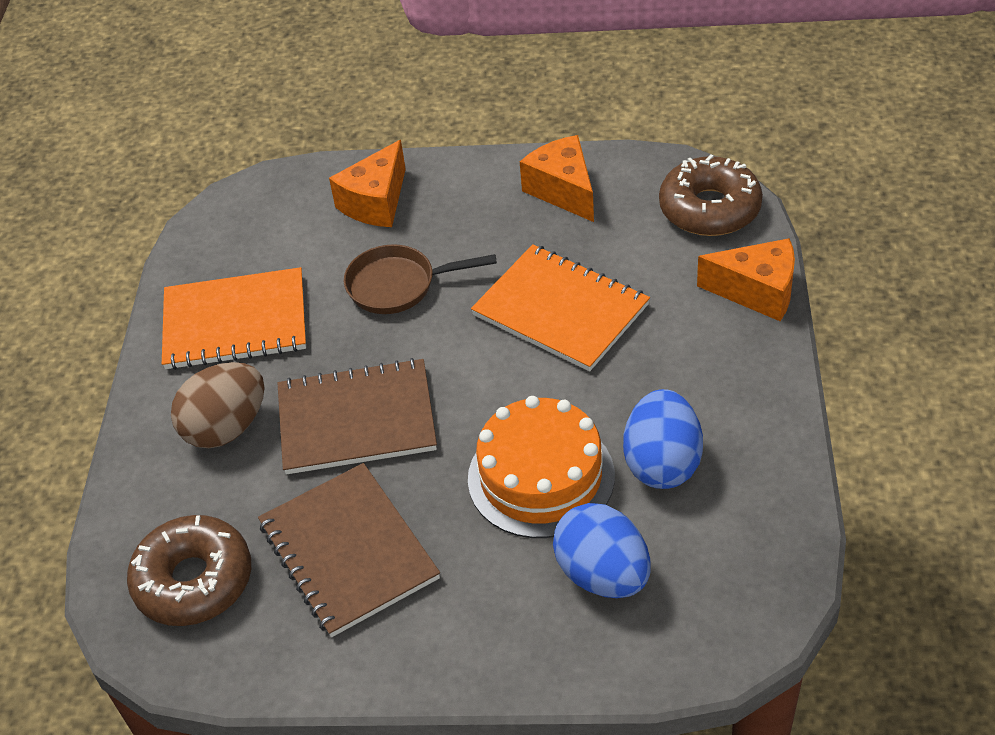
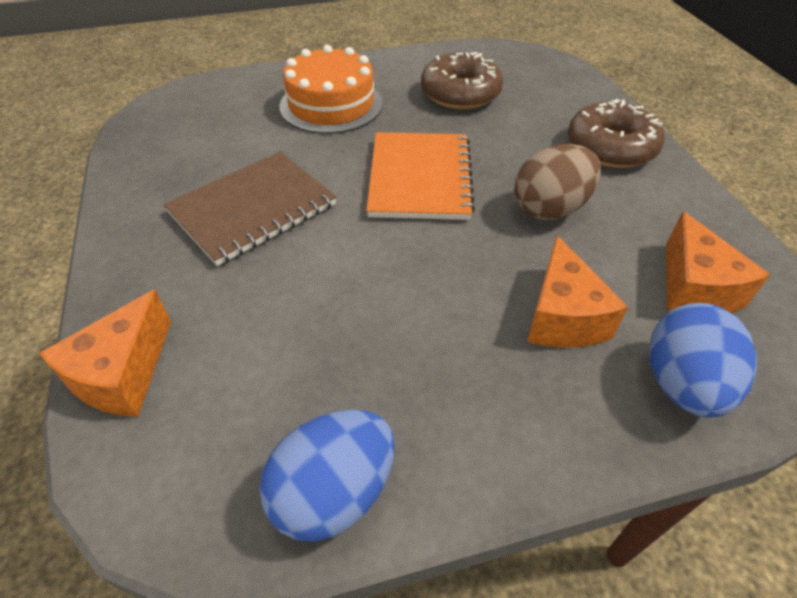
brown notebook: 2 -> 1
brown pan: 1 -> 0
orange notebook: 2 -> 1

